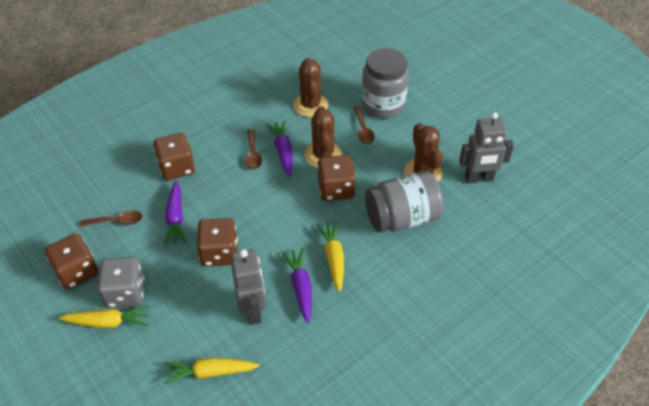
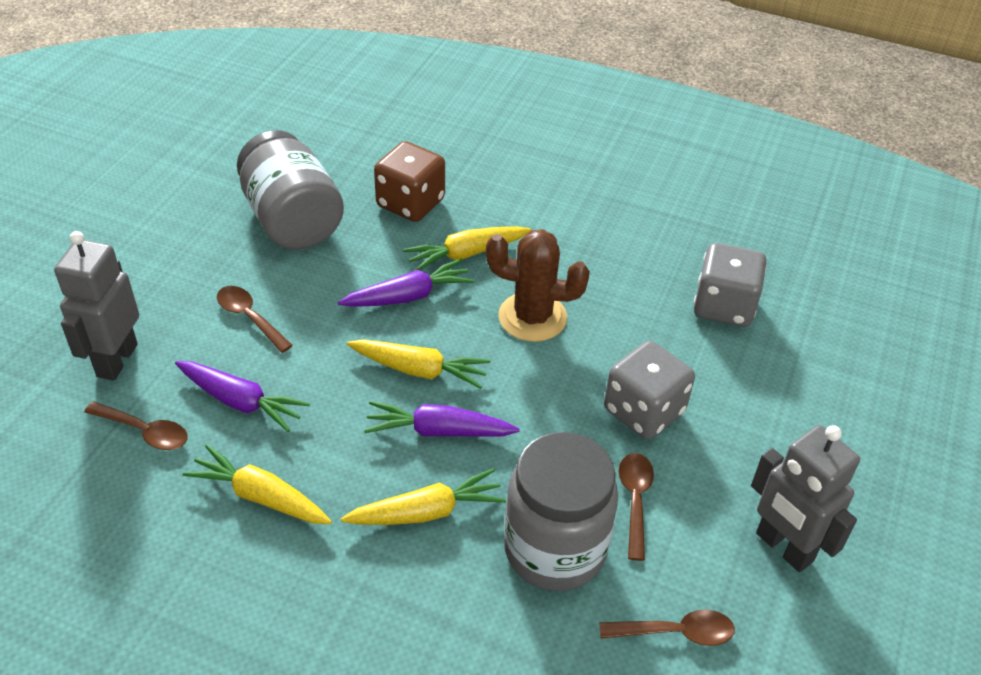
brown cactus: 3 -> 1
brown dice: 4 -> 1
brown spoon: 3 -> 4
grey dice: 1 -> 2
yellow carrot: 3 -> 4

